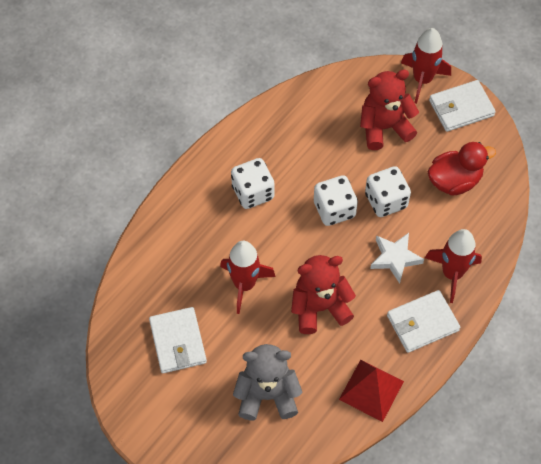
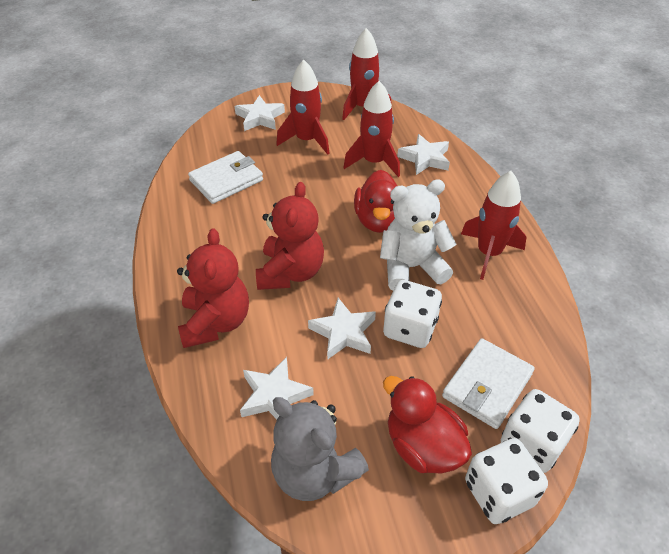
red duck: 1 -> 2
red pyramid: 1 -> 0
red rocket: 3 -> 4
white star: 1 -> 4
white teddy bear: 0 -> 1
white wallet: 3 -> 2

